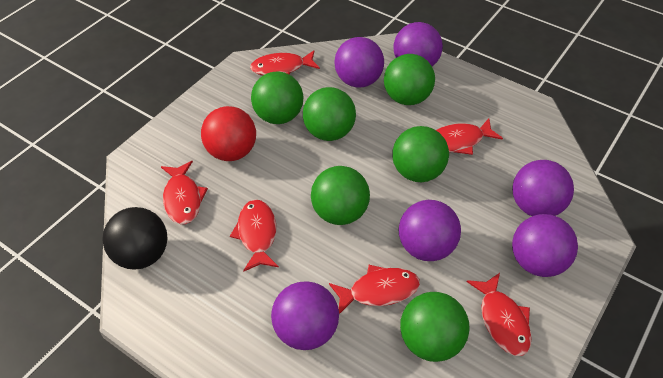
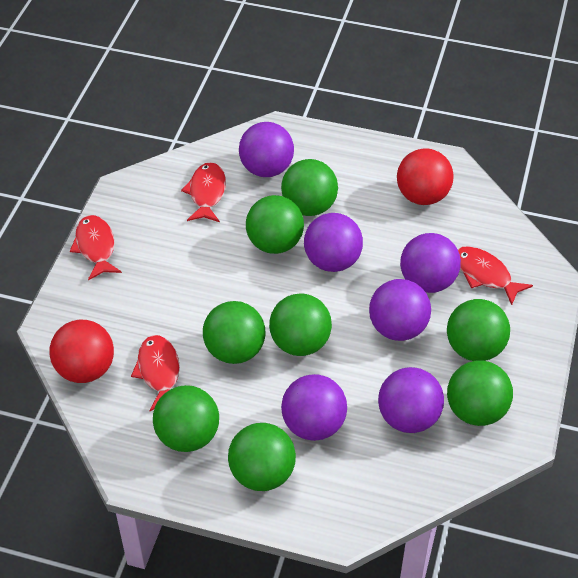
black ball: 1 -> 0
green ball: 6 -> 8
red ball: 1 -> 2
red fish: 6 -> 4

